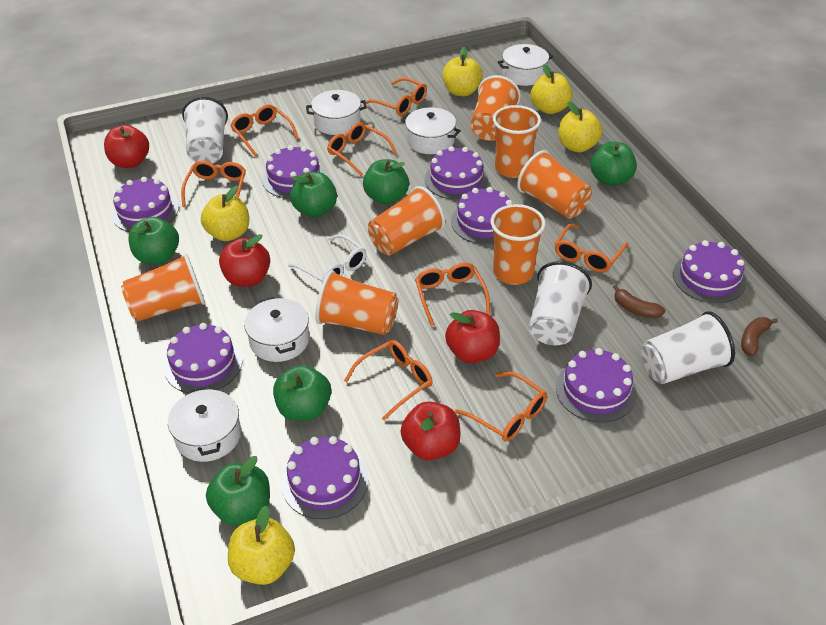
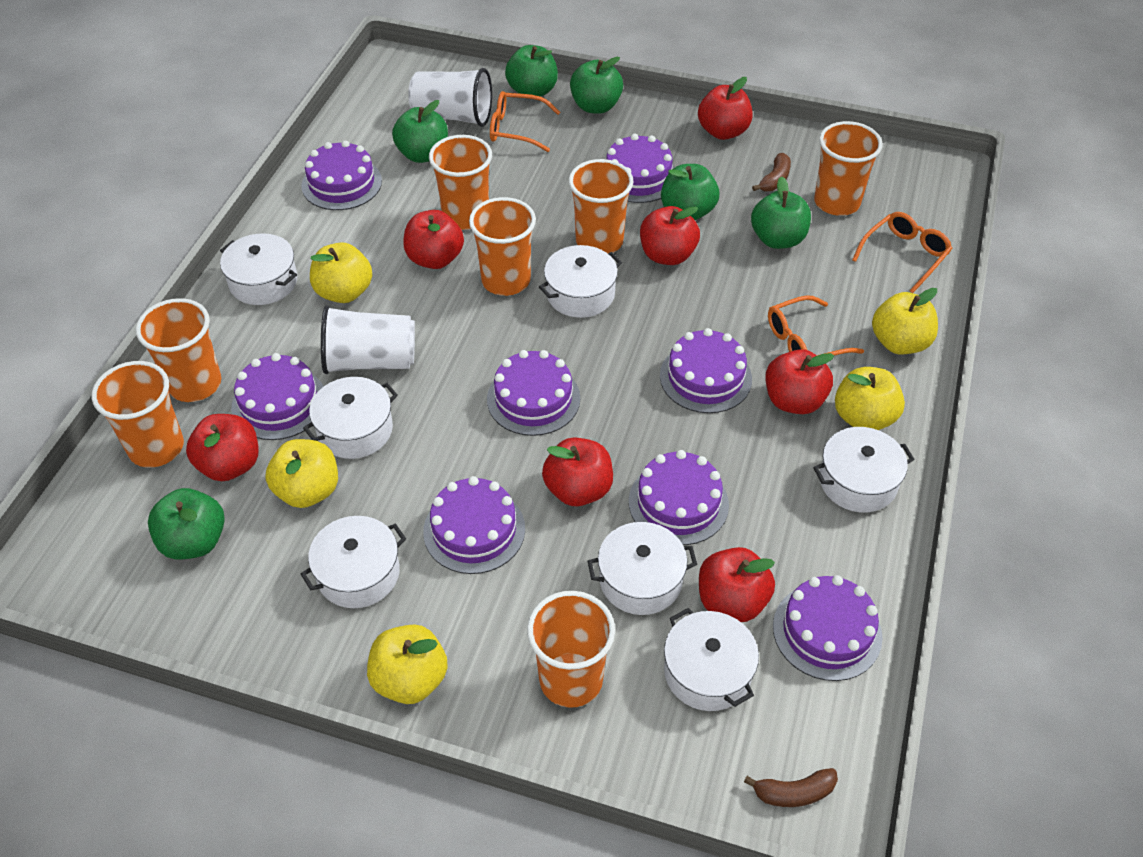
orange glasses: 8 -> 3
red apple: 4 -> 7
white cup: 3 -> 2
white glasses: 1 -> 0
white pot: 5 -> 7

